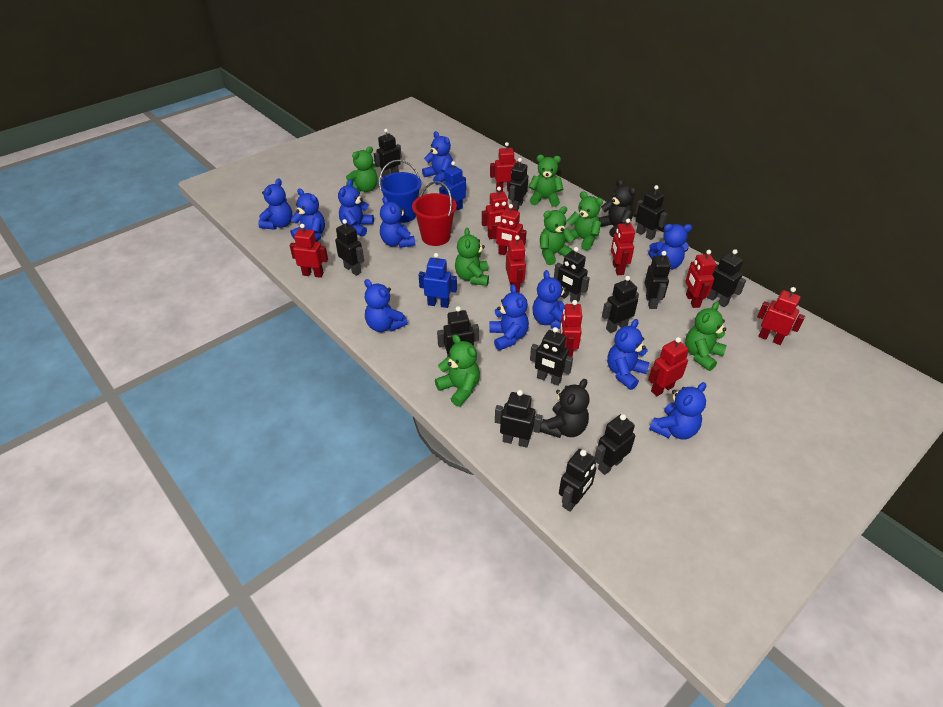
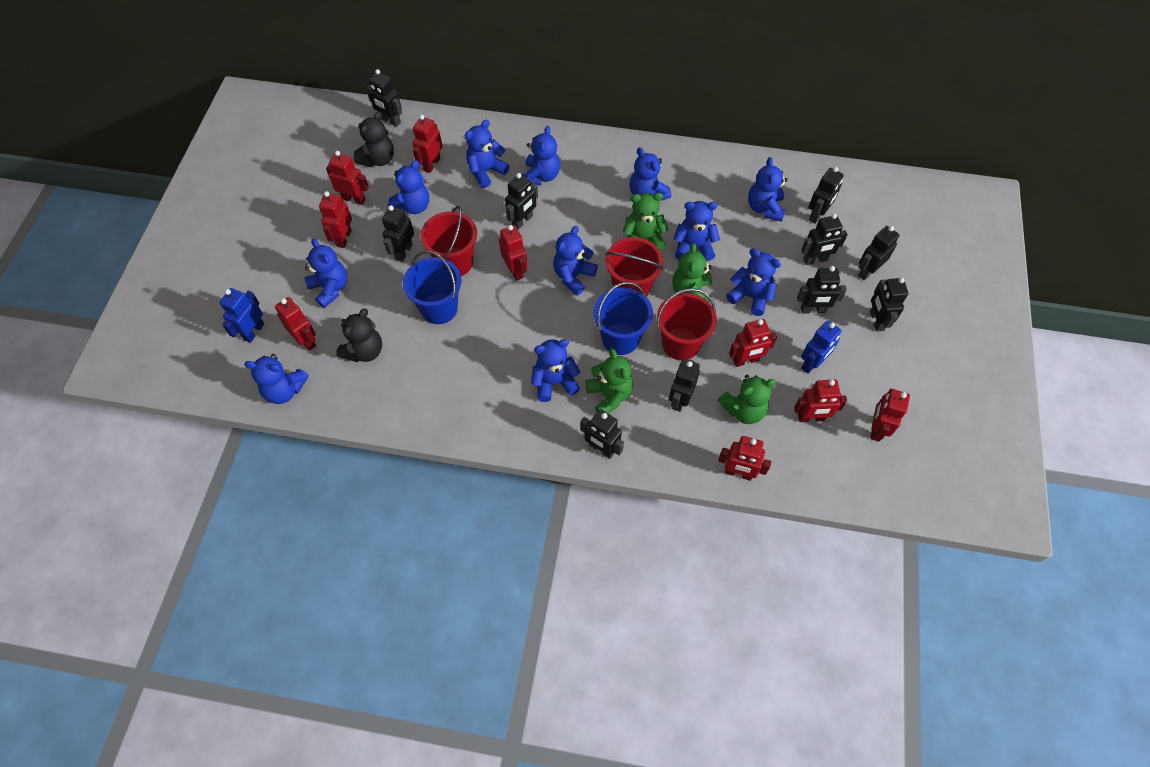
black robot: 13 -> 10
blue bucket: 1 -> 2
green teddy bear: 7 -> 4
red bucket: 1 -> 3
red robot: 10 -> 9

